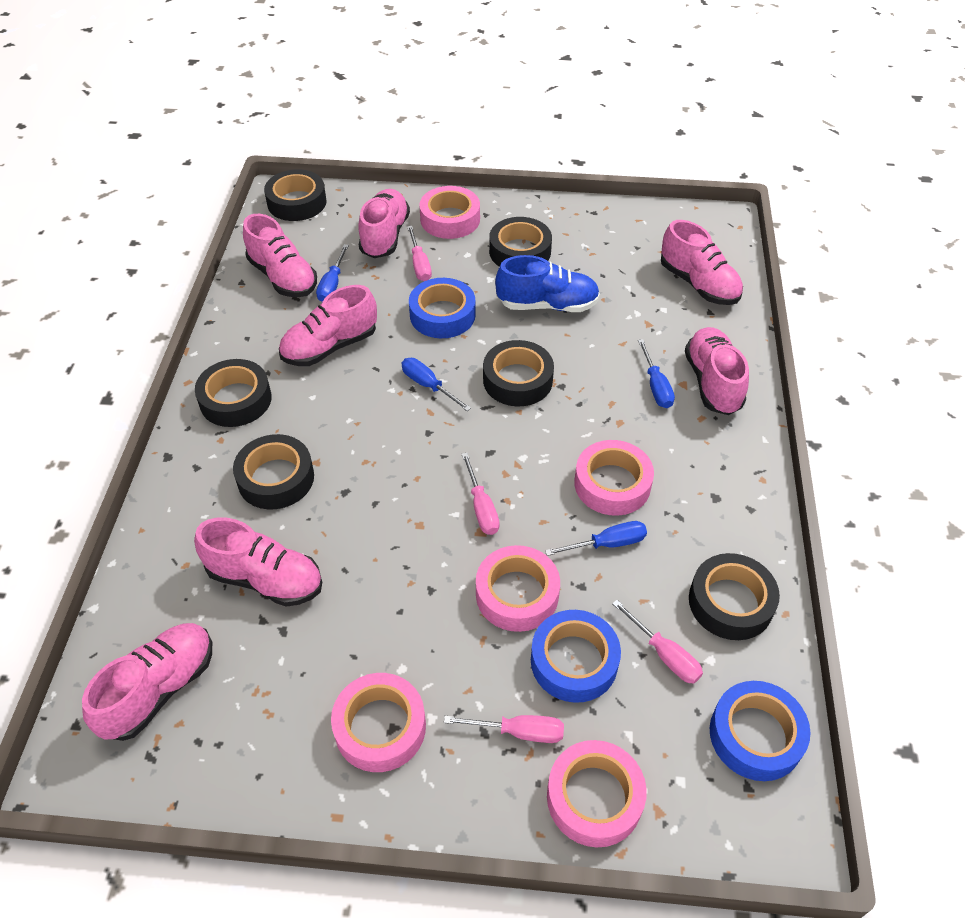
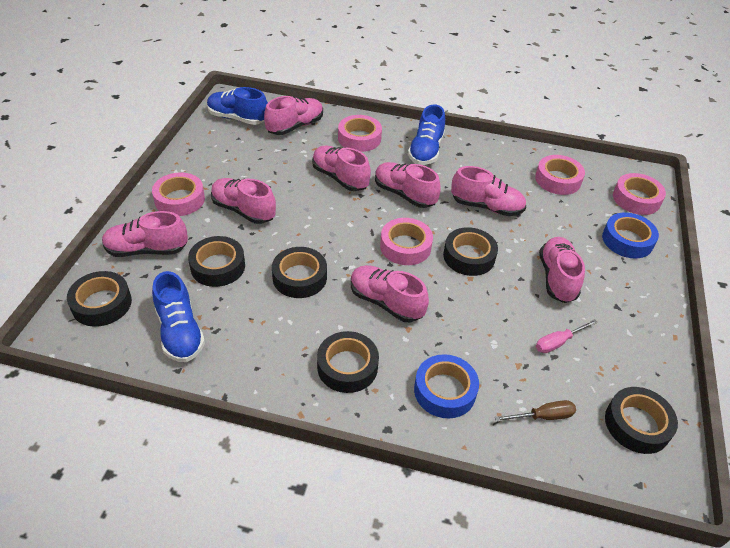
blue screwdriver: 4 -> 0
blue shoe: 1 -> 3
blue tape: 3 -> 2
brown screwdriver: 0 -> 1
pink screwdriver: 4 -> 1
pink shoe: 7 -> 8

